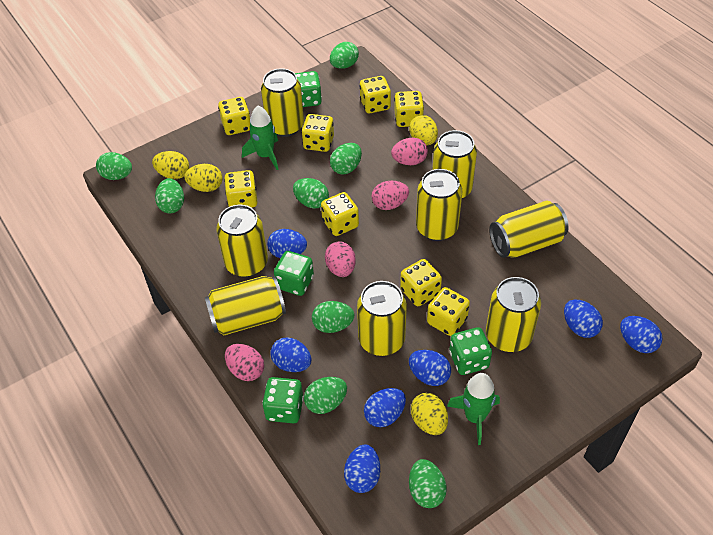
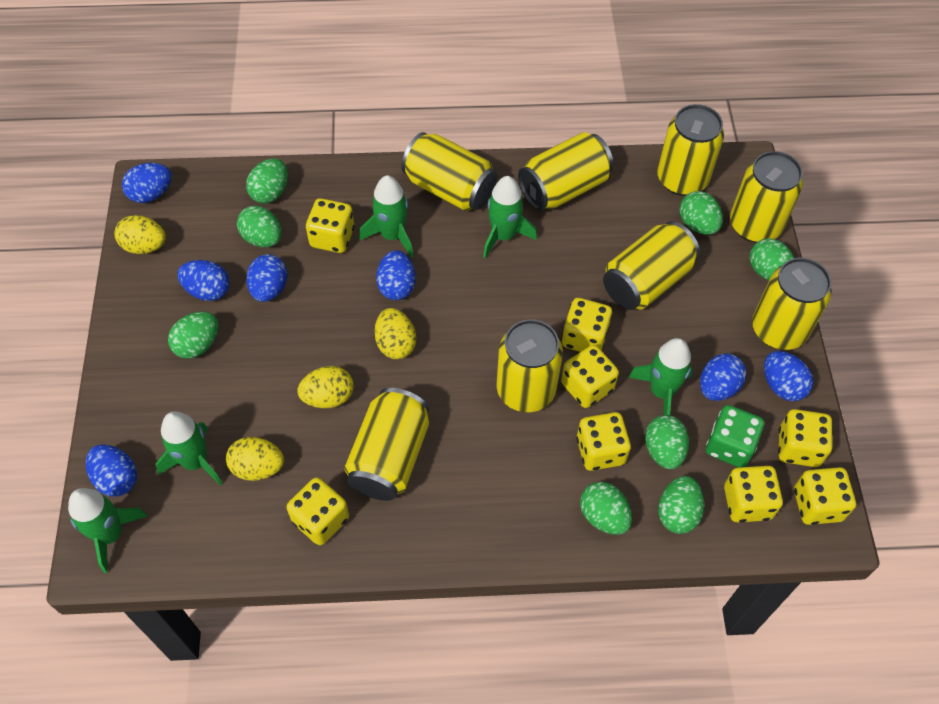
green dice: 4 -> 1
green rocket: 2 -> 5
pink egg: 4 -> 0

